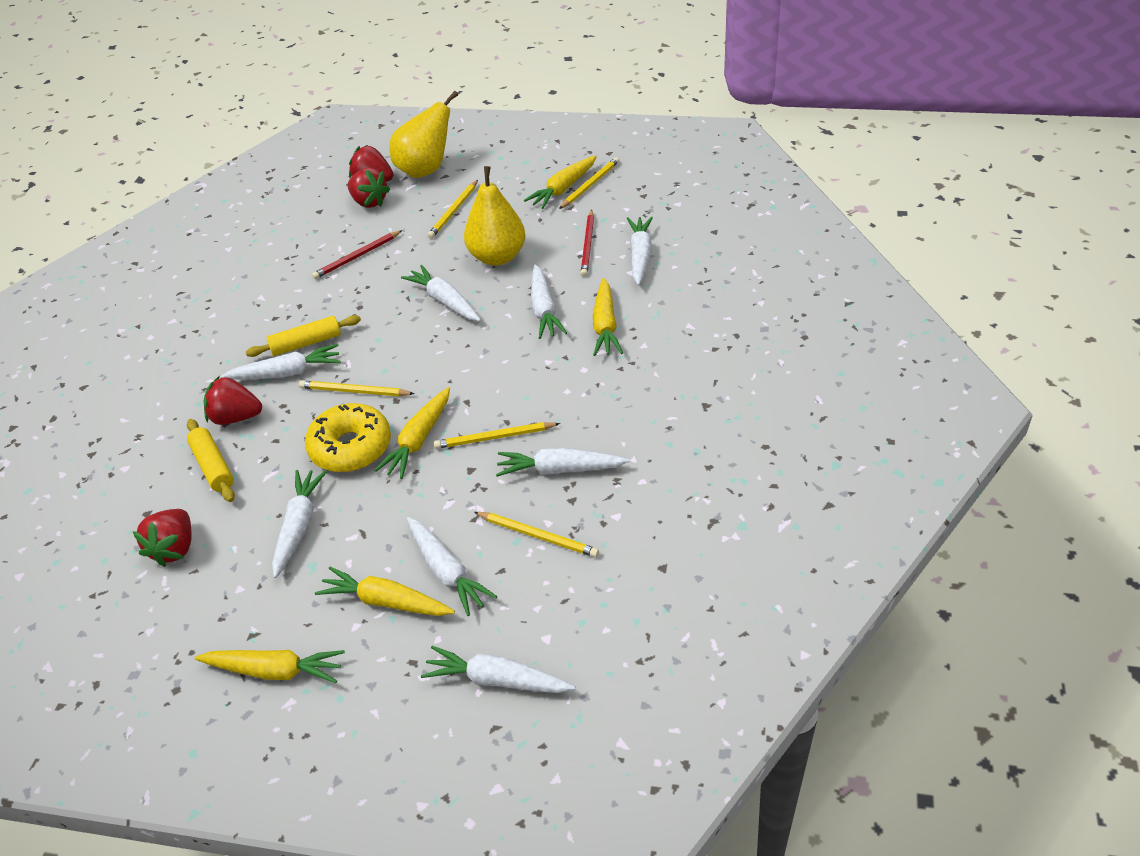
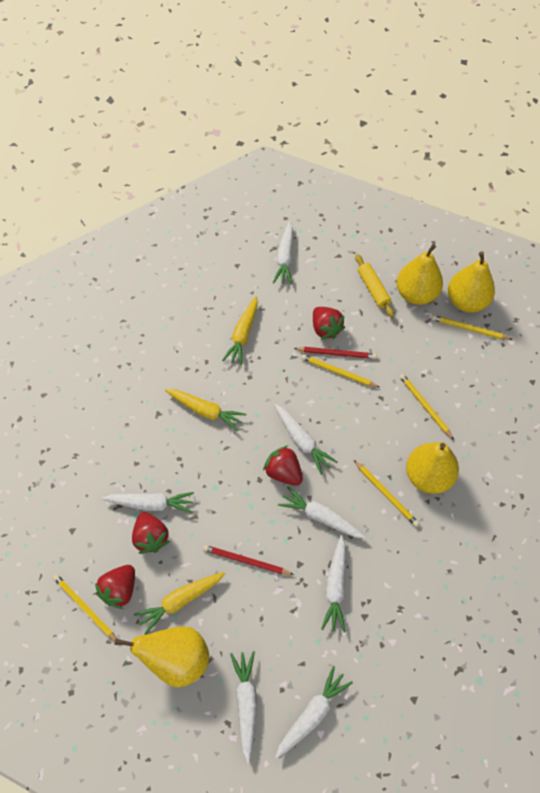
white carrot: 8 -> 7
yellow carrot: 5 -> 3
yellow donut: 1 -> 0
yellow pear: 2 -> 4
yellow rolling pin: 2 -> 1

